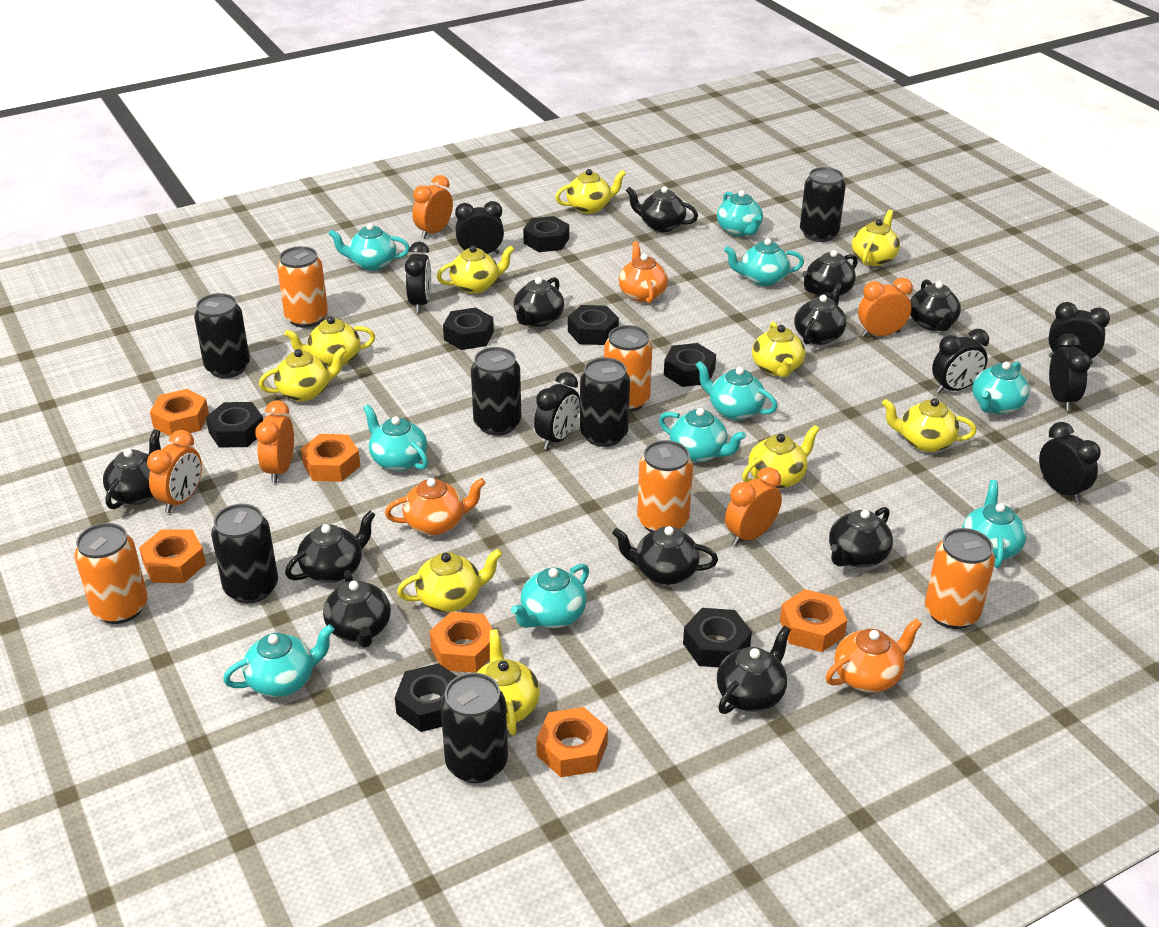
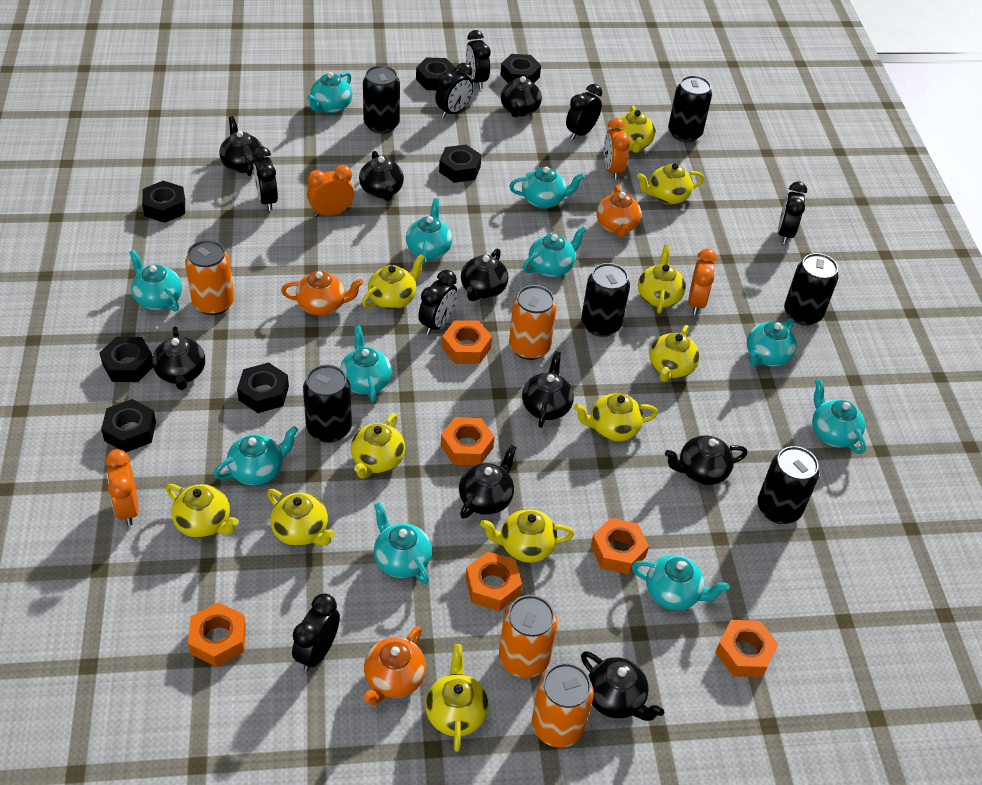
black teapot: 11 -> 9
orange can: 5 -> 4
orange clock: 5 -> 4
turquoise teapot: 10 -> 11
yellow teapot: 10 -> 11

